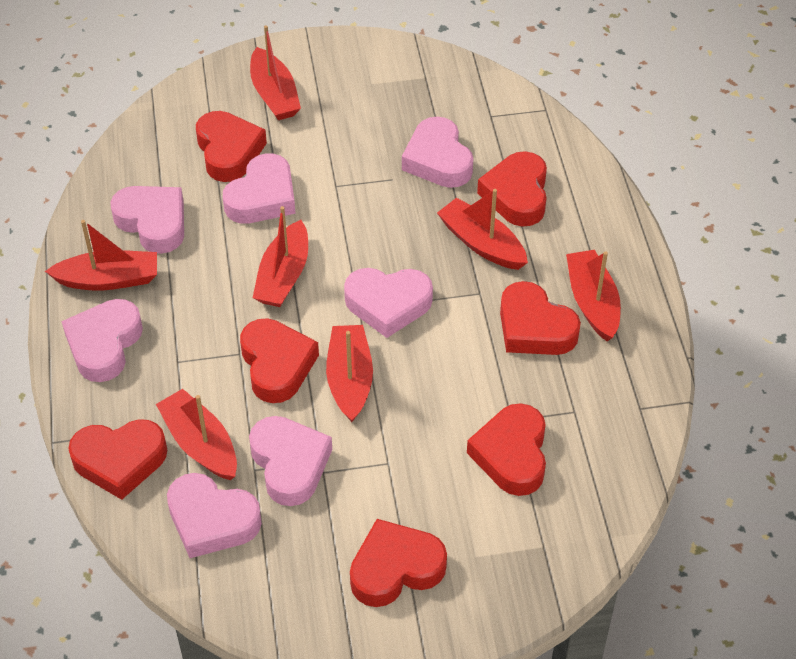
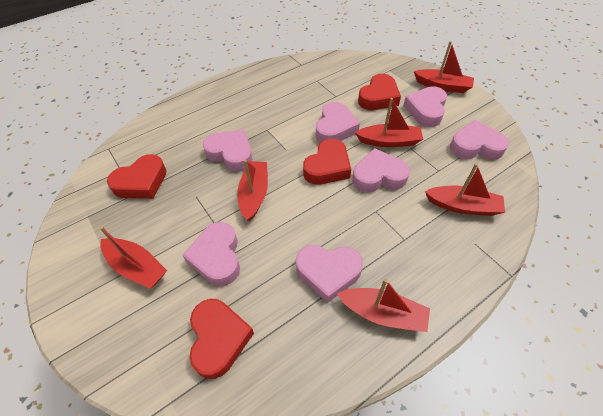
red boat: 7 -> 6
red heart: 7 -> 4

